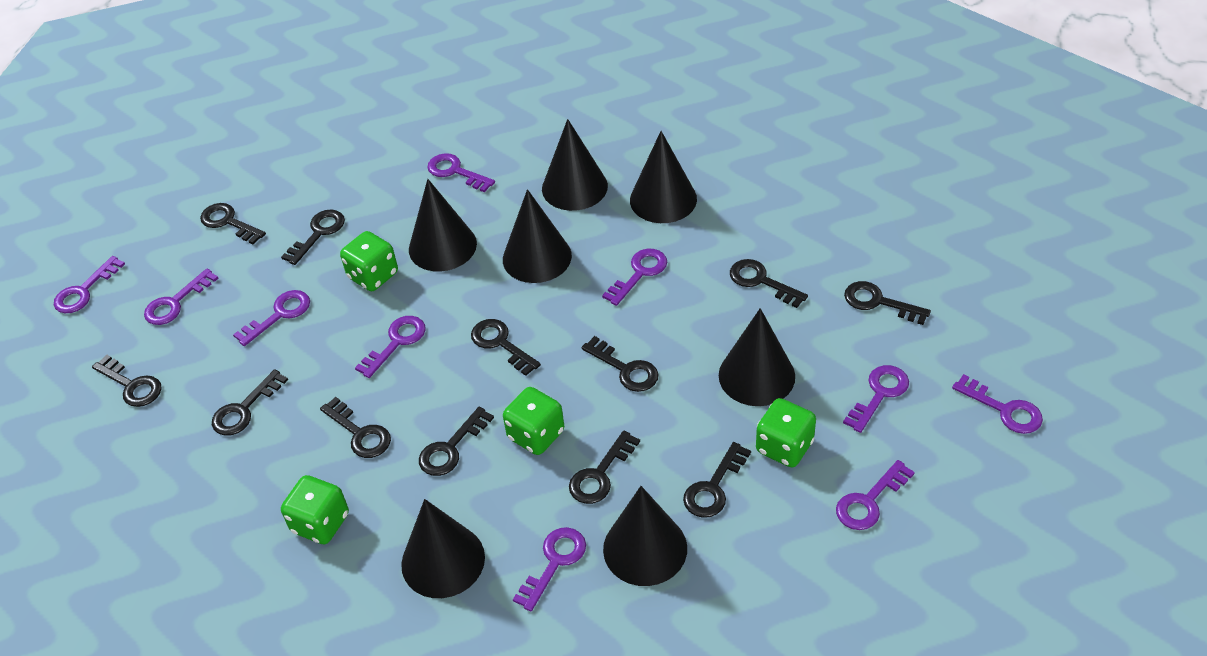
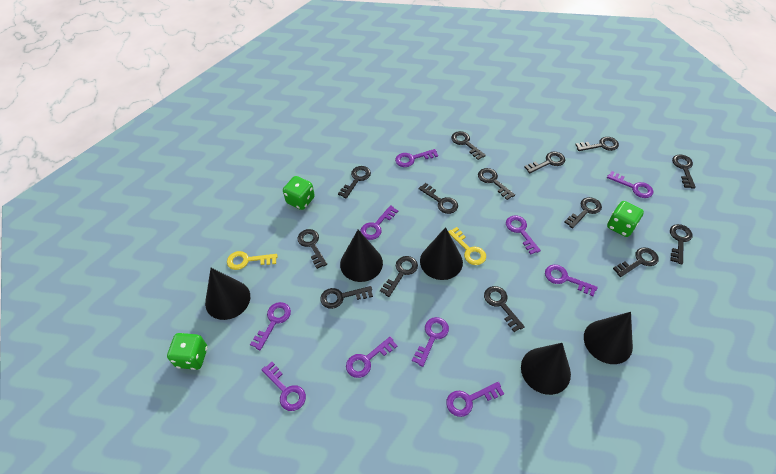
black cone: 7 -> 5
black key: 12 -> 14
green dice: 4 -> 3
yellow key: 0 -> 2

